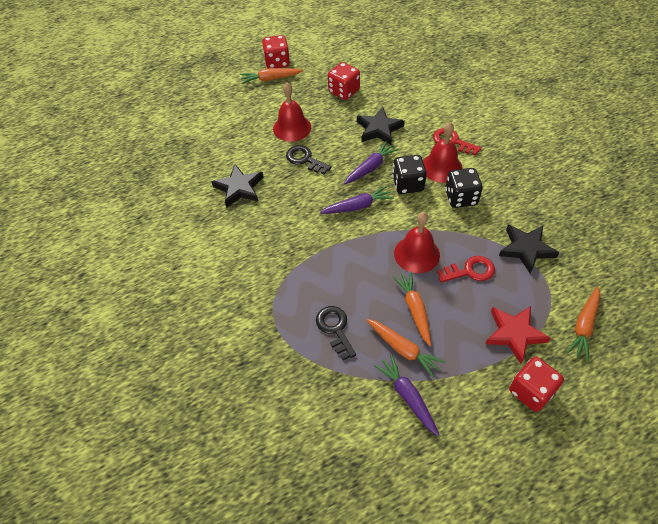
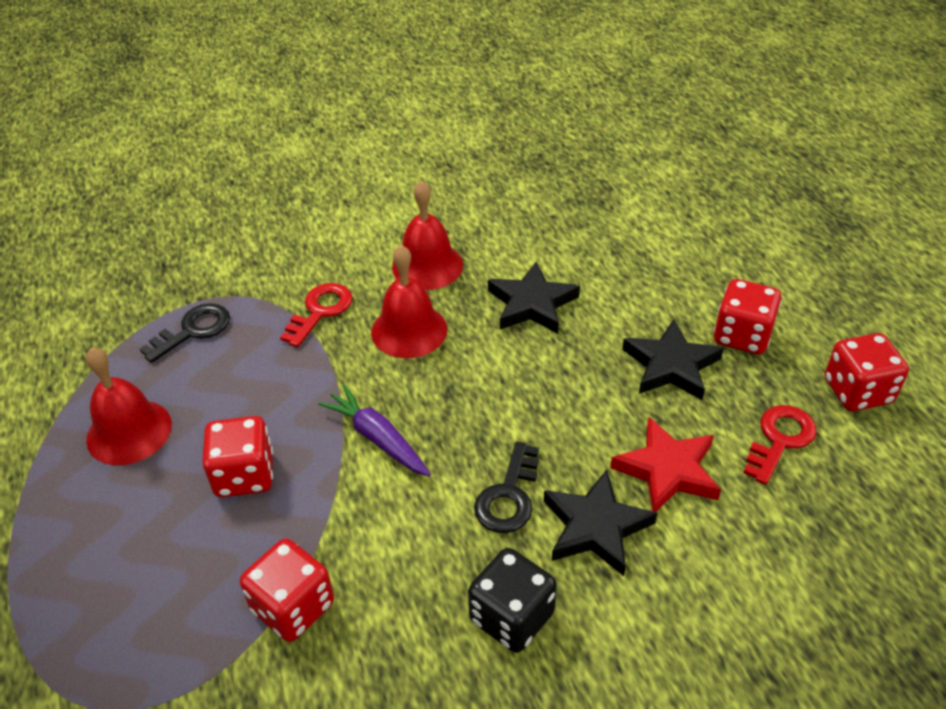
black dice: 2 -> 1
orange carrot: 4 -> 0
purple carrot: 3 -> 1
red dice: 3 -> 4

